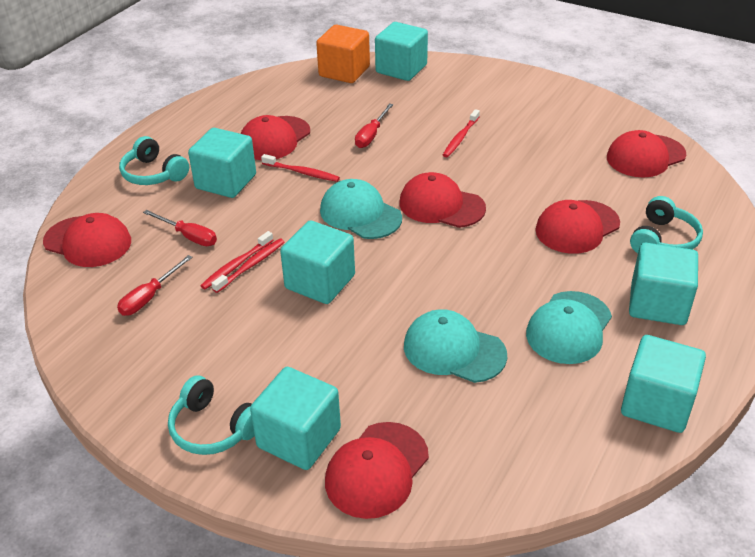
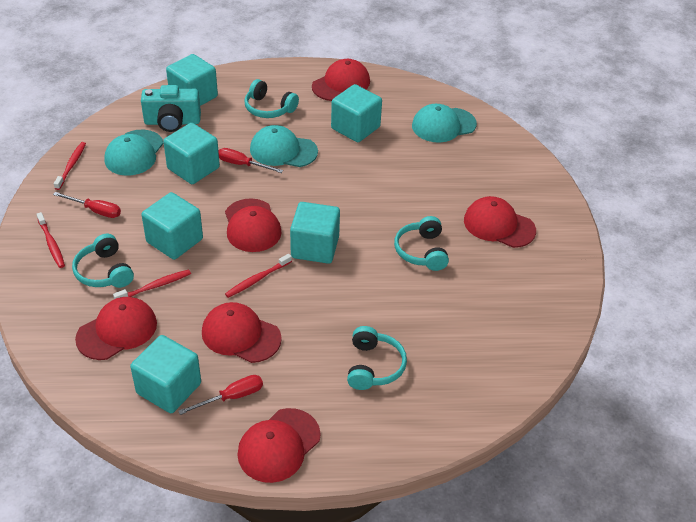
orange cube: 1 -> 0
turquoise camera: 0 -> 1
turquoise headphones: 3 -> 4

